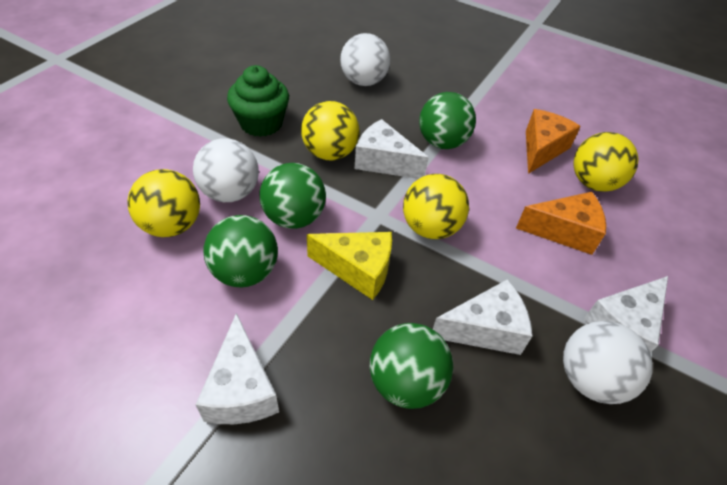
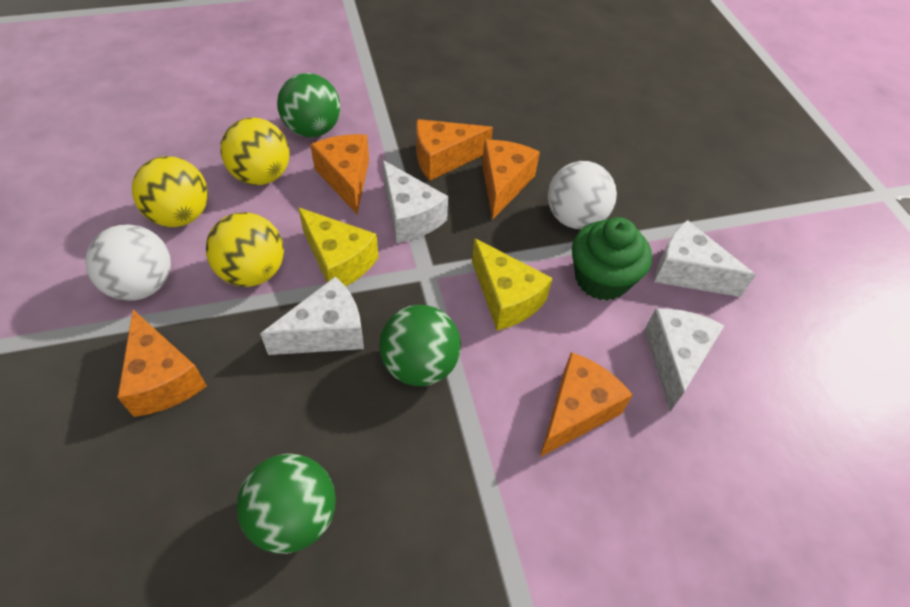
green ball: 4 -> 3
orange cheese: 2 -> 5
white ball: 3 -> 2
yellow ball: 4 -> 3
yellow cheese: 1 -> 2

